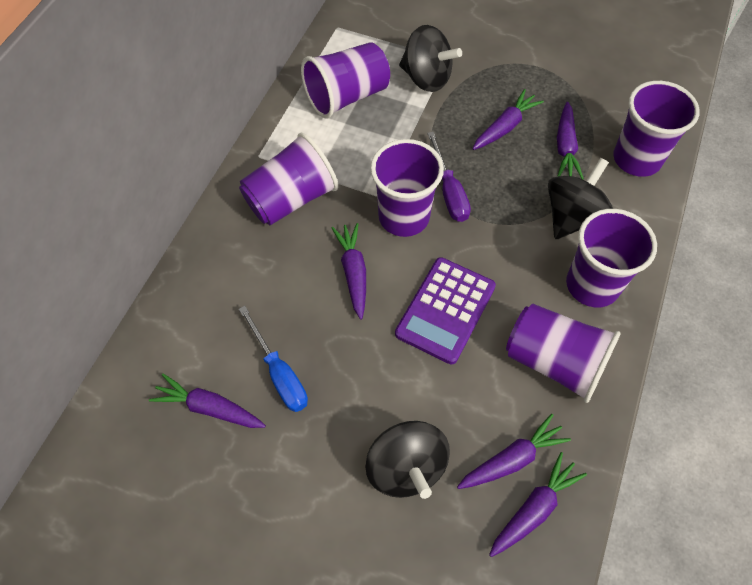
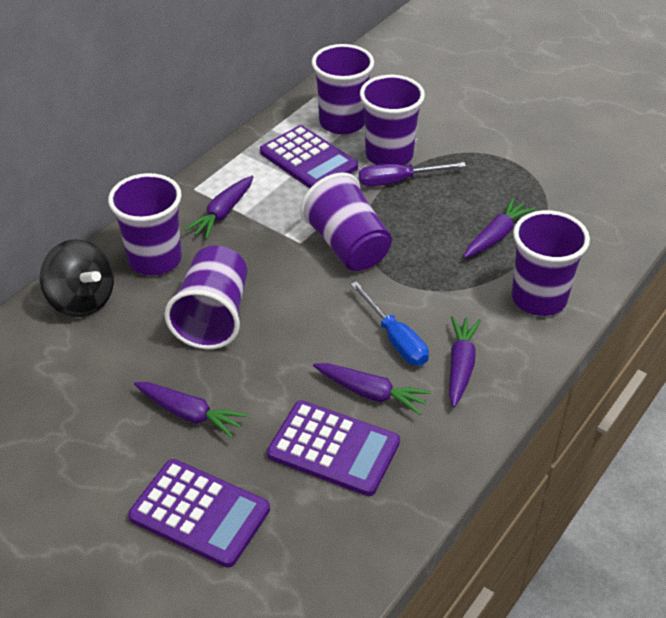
black spinning top: 3 -> 1
purple calculator: 1 -> 3
purple carrot: 6 -> 5

